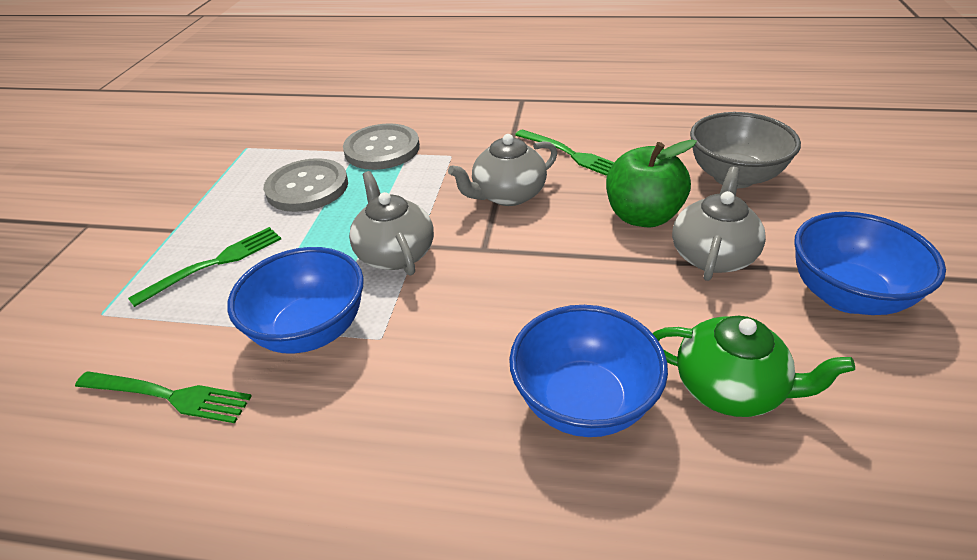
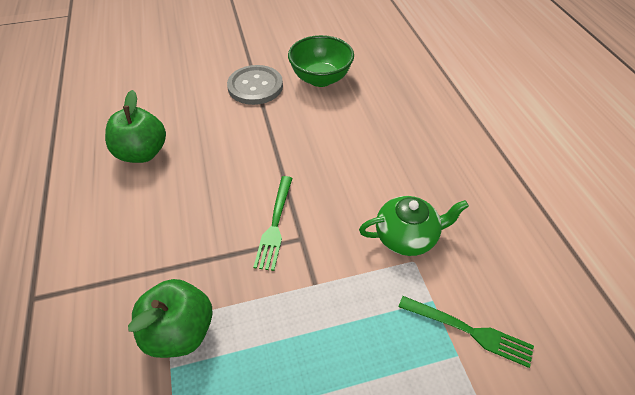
blue bowl: 3 -> 0
green apple: 1 -> 2
green bowl: 0 -> 1
green fork: 3 -> 2
grey bowl: 1 -> 0
grey button: 2 -> 1
grey teapot: 3 -> 0

